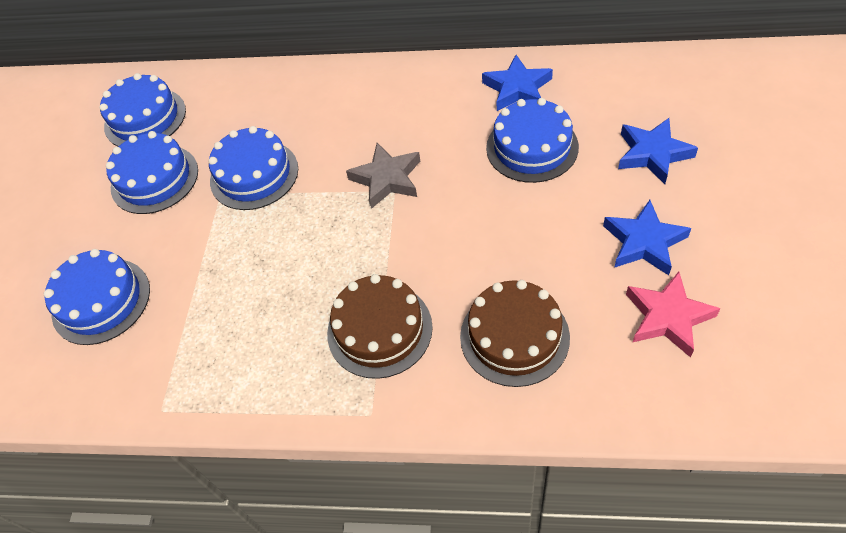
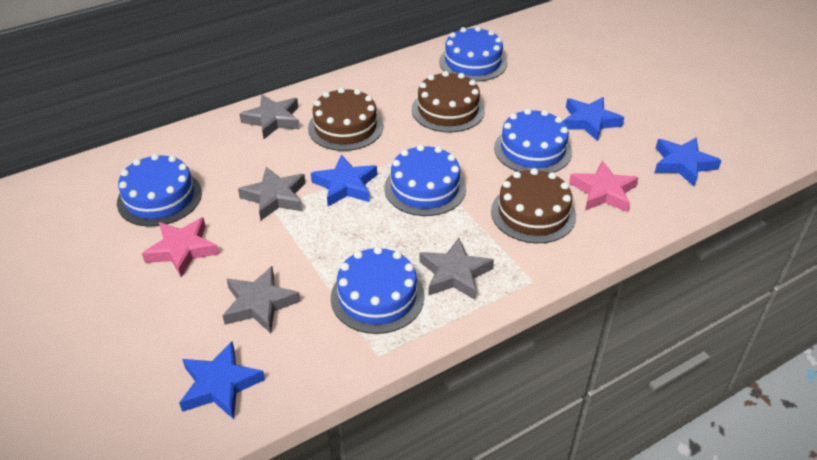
blue star: 3 -> 4
brown cake: 2 -> 3
grey star: 1 -> 4
pink star: 1 -> 2

